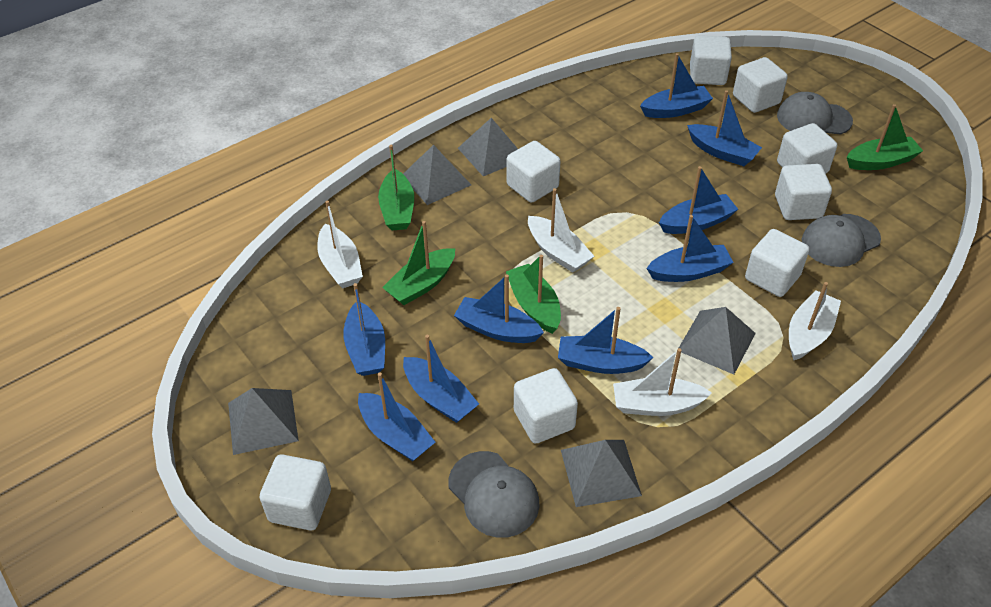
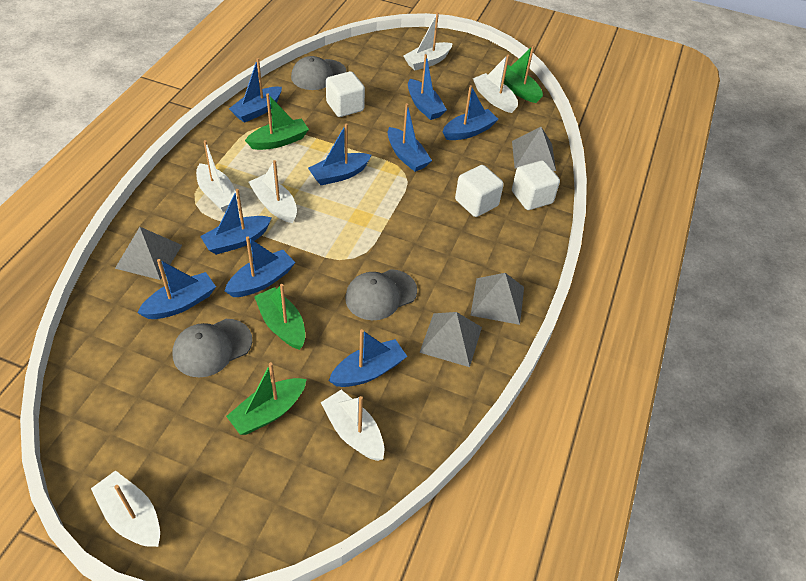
grey pyramid: 5 -> 4
white boat: 4 -> 6
white cube: 8 -> 3

